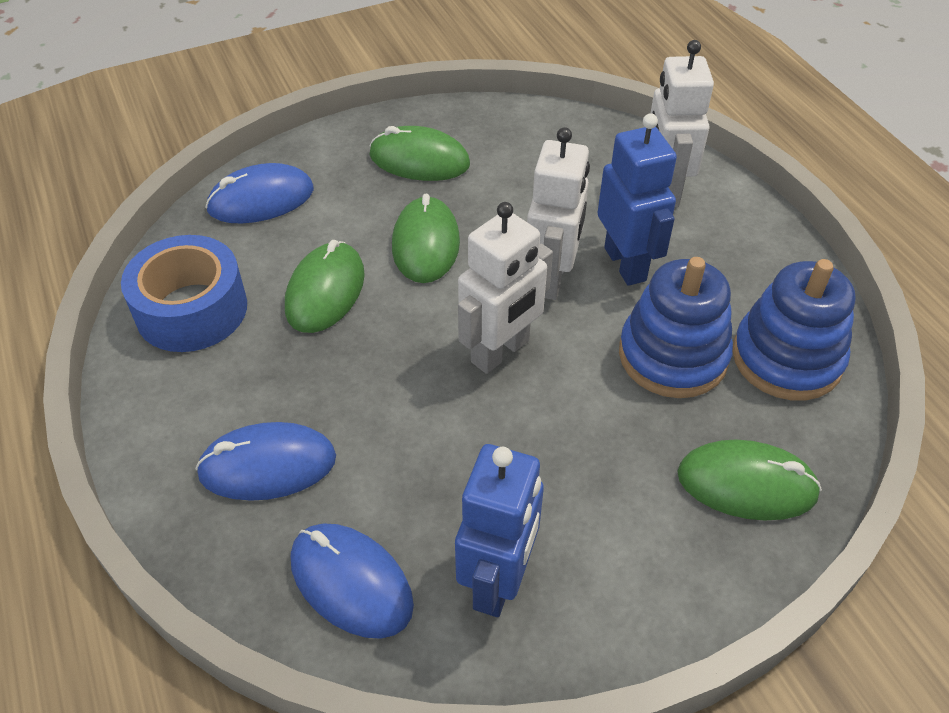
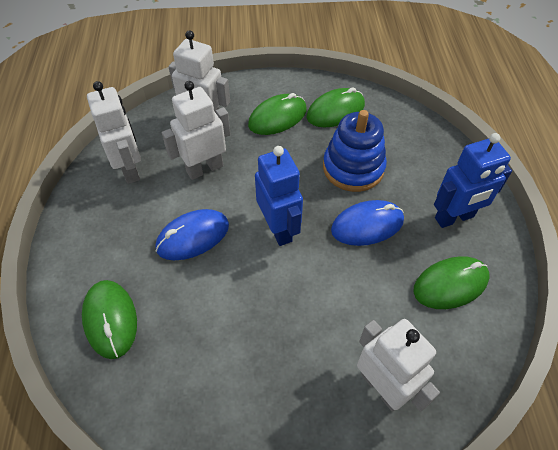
blue mouse: 3 -> 2
blue stacking toy: 2 -> 1
blue tape: 1 -> 0
white robot: 3 -> 4

